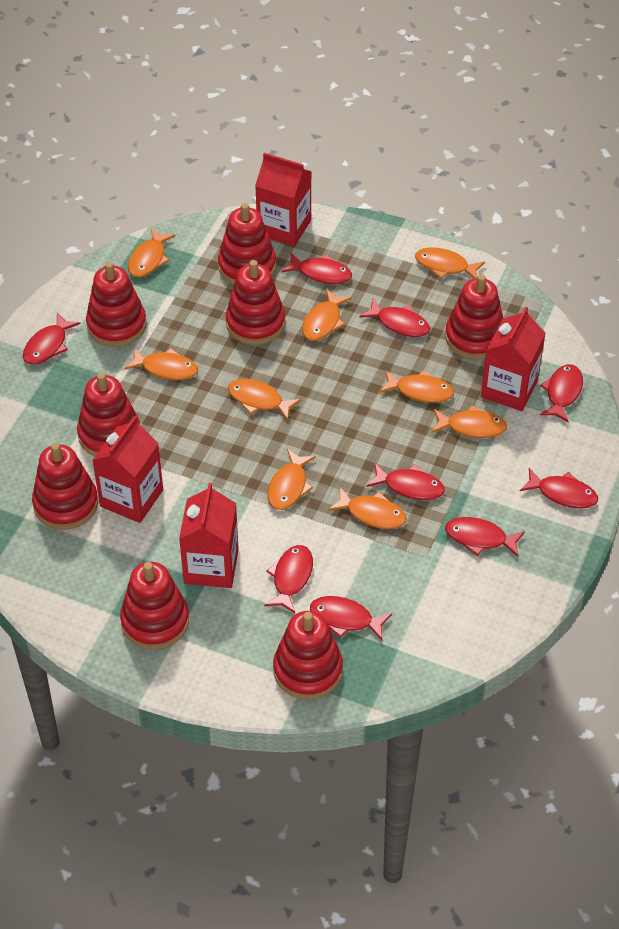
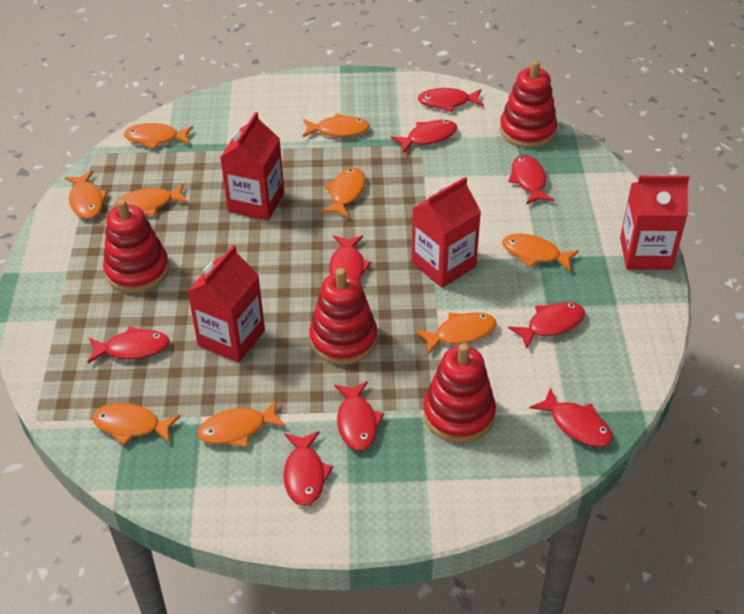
red stacking toy: 8 -> 4

